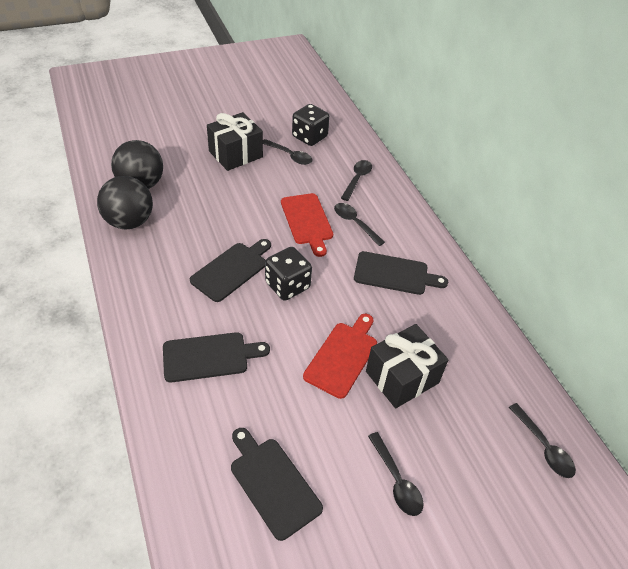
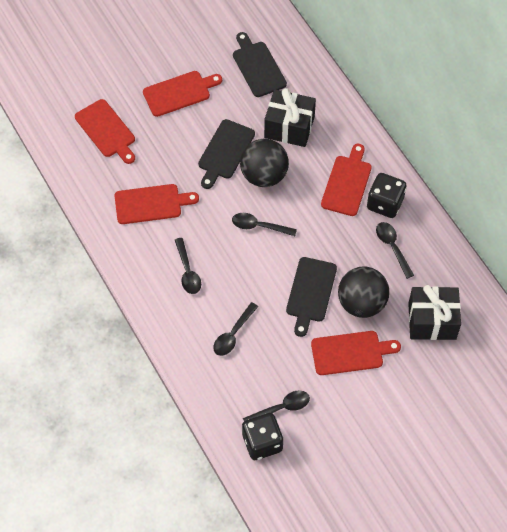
black cutting board: 4 -> 3
red cutting board: 2 -> 5

